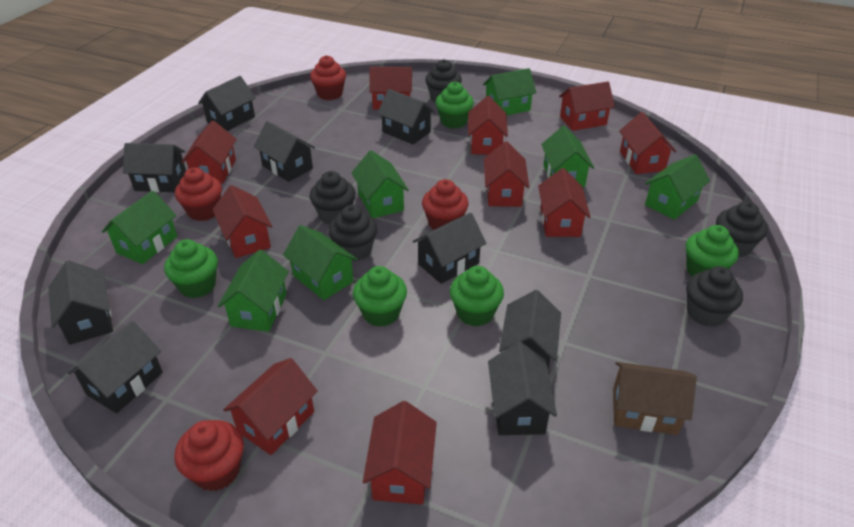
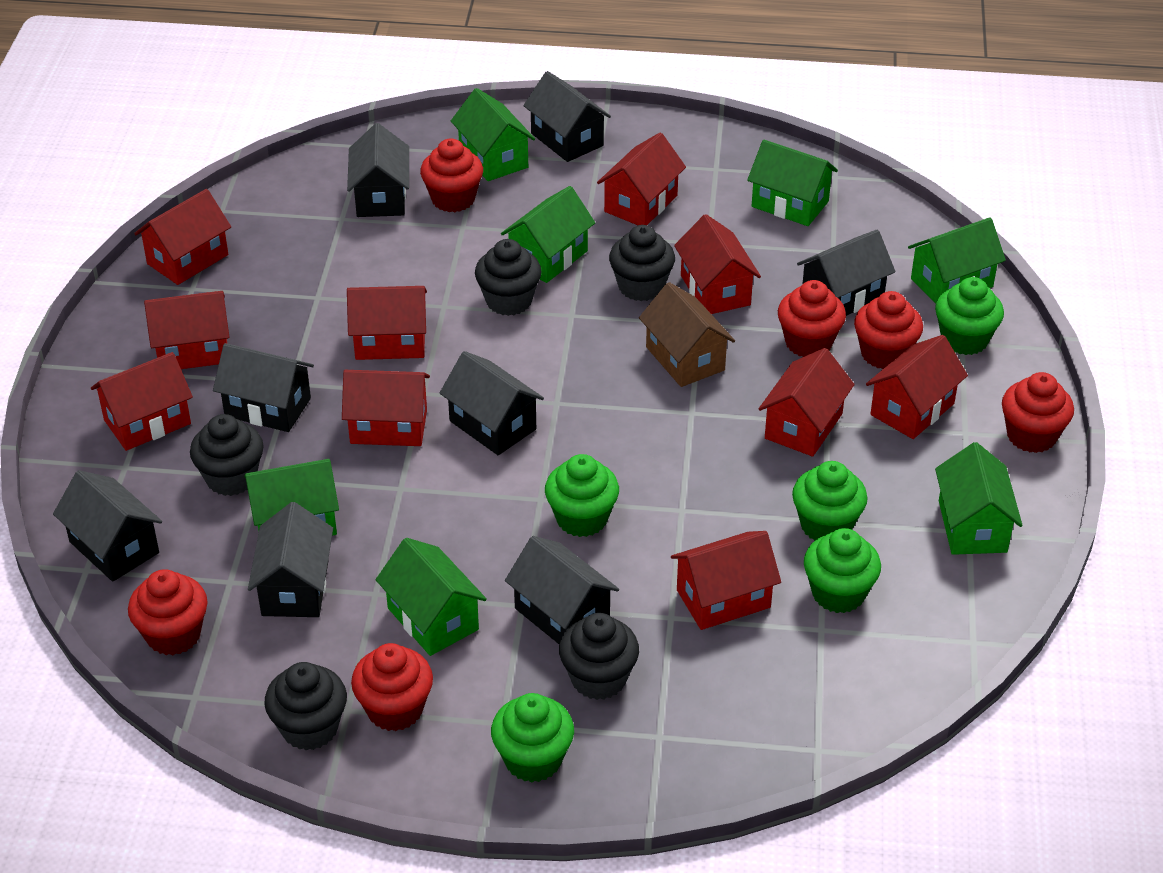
black house: 9 -> 8
red cupcake: 4 -> 6

